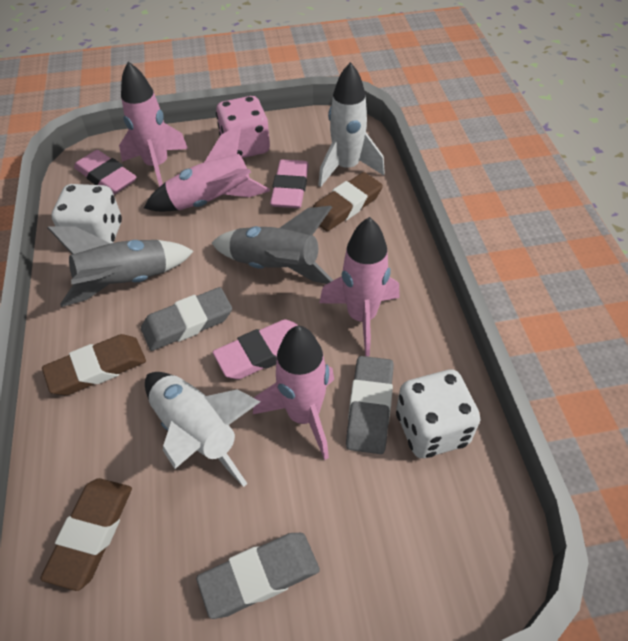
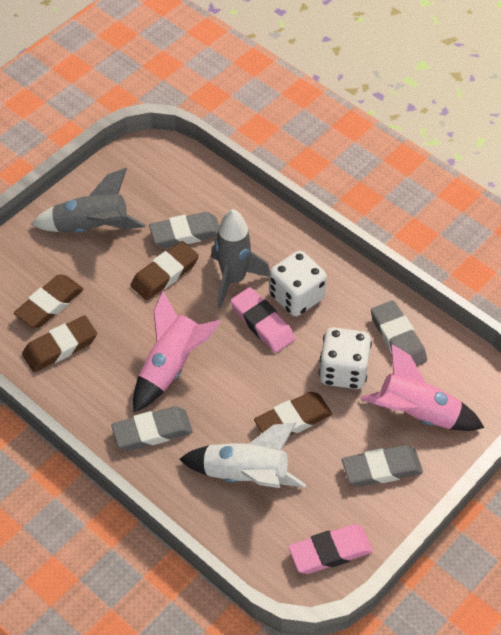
brown eraser: 3 -> 4
grey eraser: 3 -> 4
pink dice: 1 -> 0
pink eraser: 3 -> 2
pink rocket: 4 -> 2
white rocket: 2 -> 1

